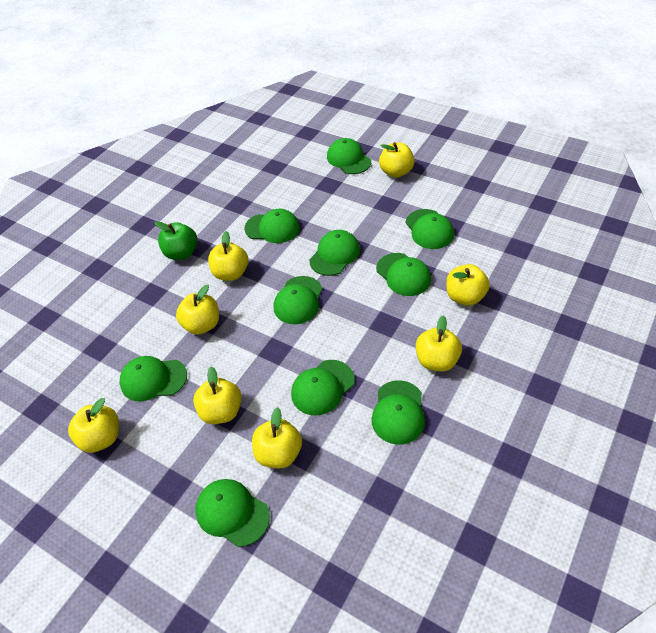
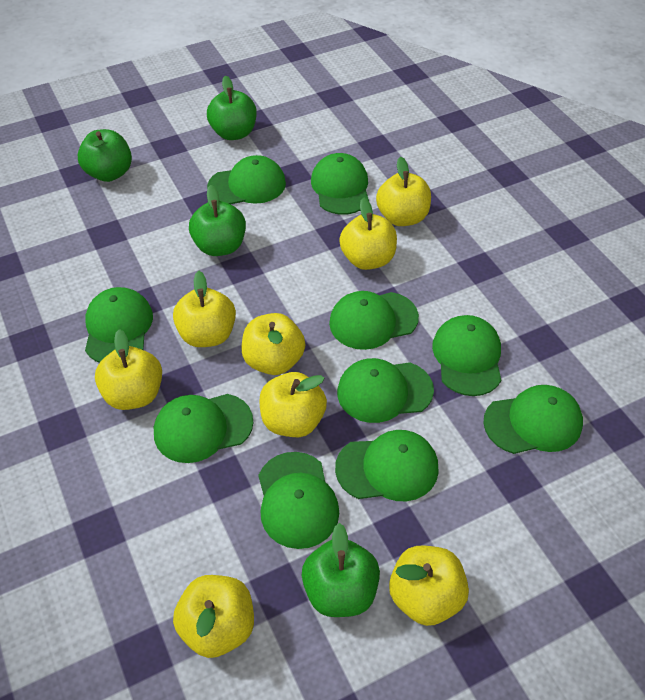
green apple: 1 -> 4

